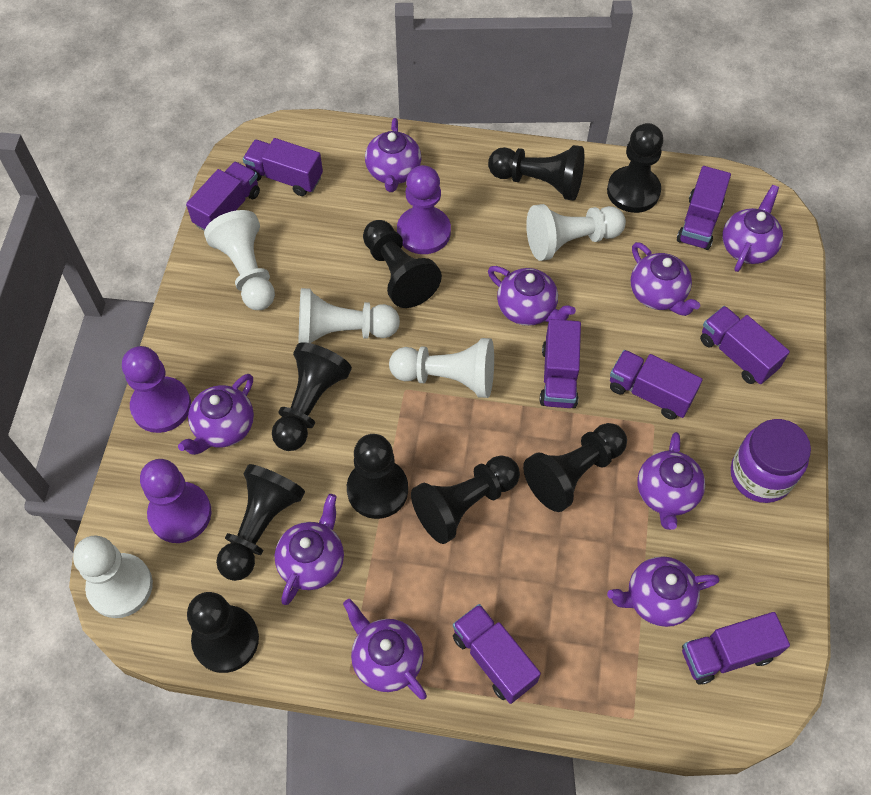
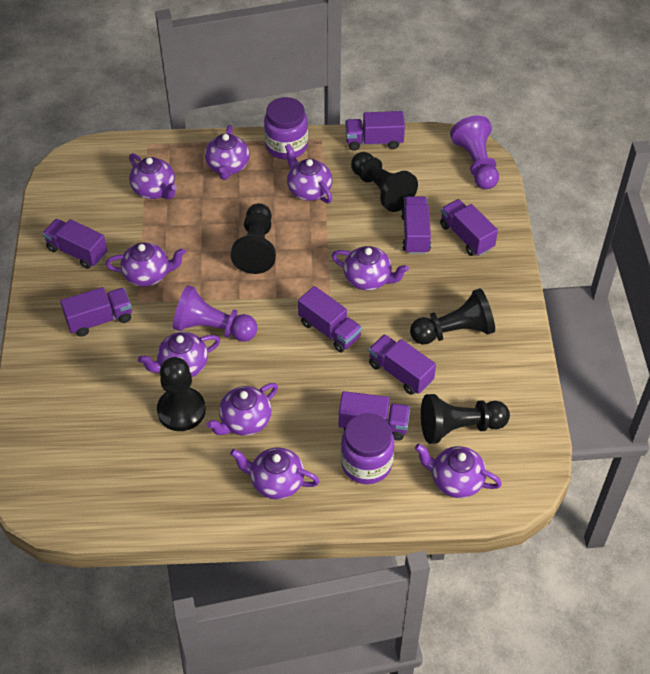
black pawn: 9 -> 5
purple jar: 1 -> 2
purple pawn: 3 -> 2
white pawn: 5 -> 0

